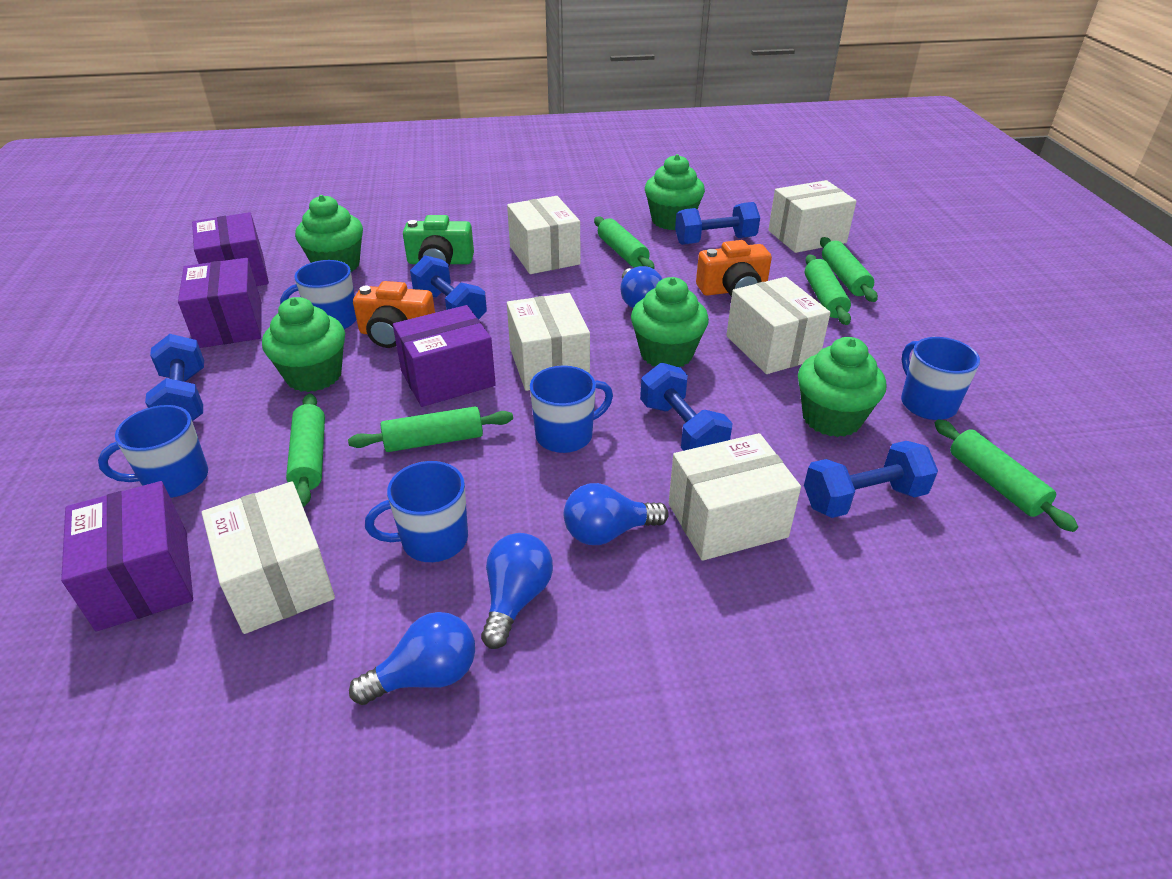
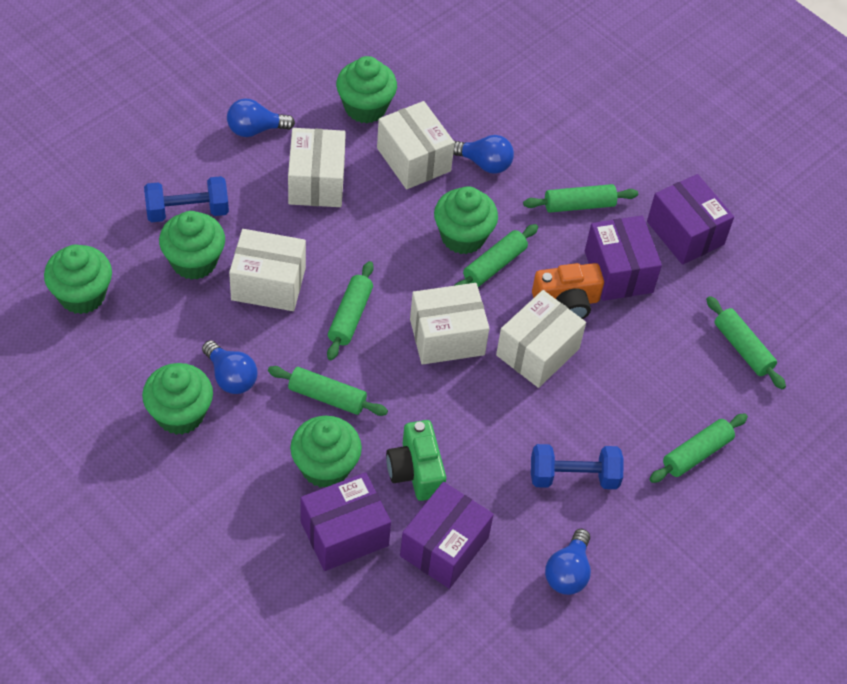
blue dumbbell: 5 -> 2
blue mug: 5 -> 0
green cupcake: 5 -> 6
orange camera: 2 -> 1
white box: 6 -> 5

